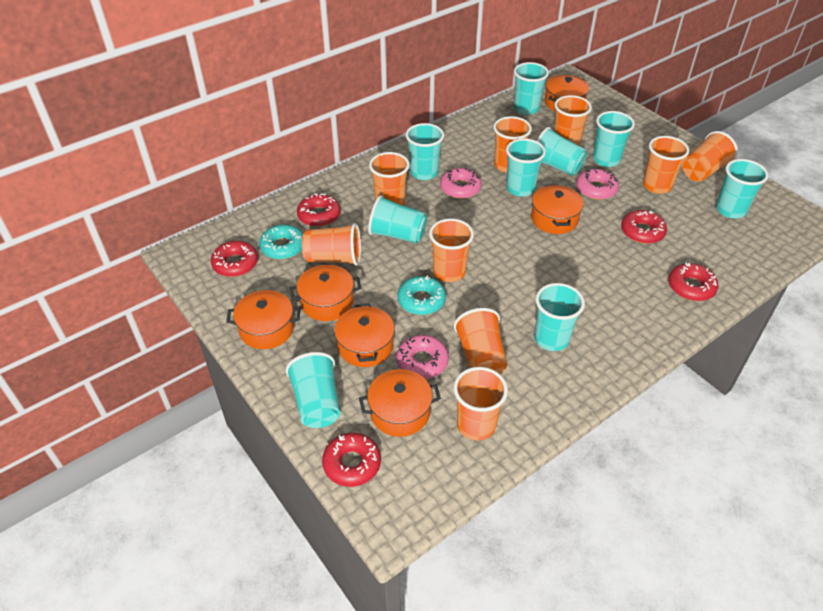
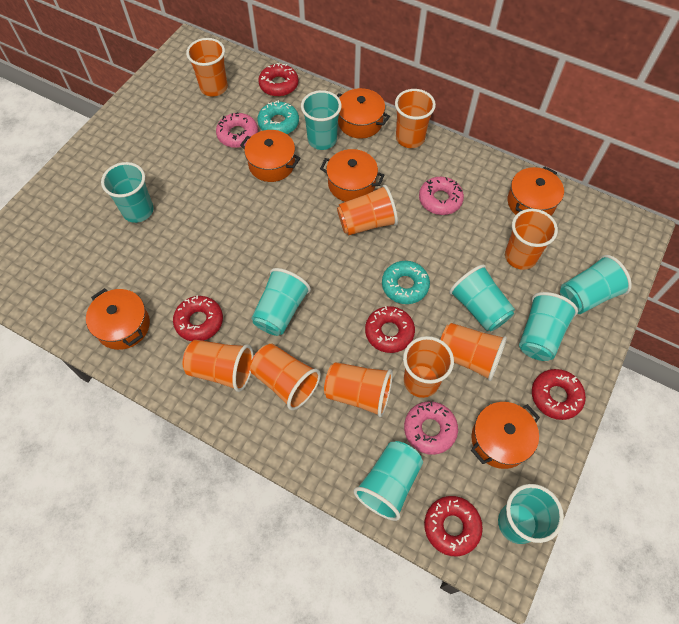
turquoise cup: 9 -> 8

